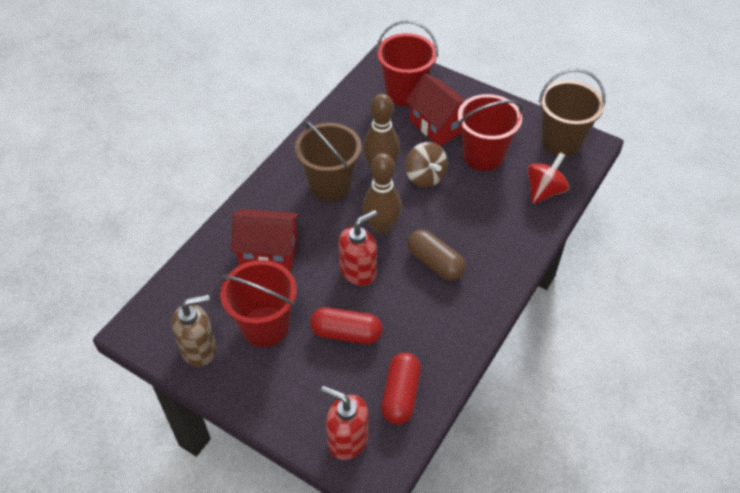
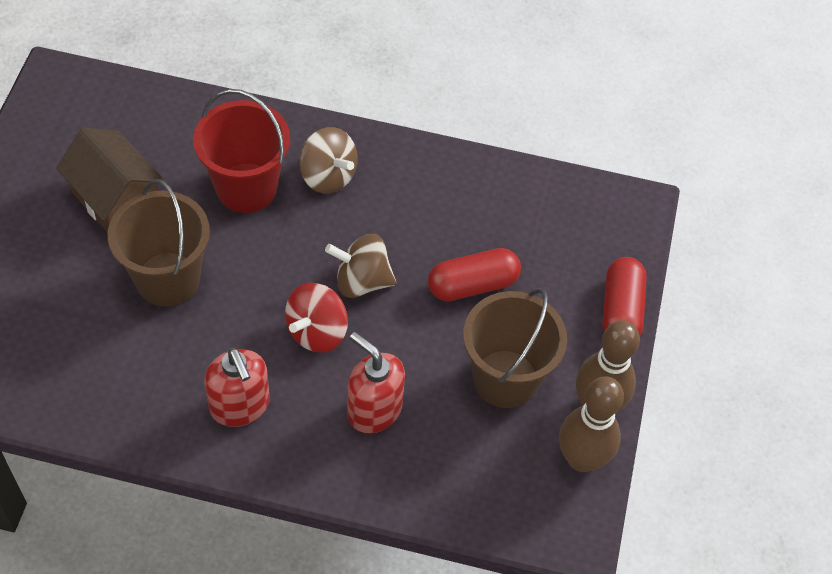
brown capsule: 1 -> 0
brown house: 0 -> 1
brown soap dispenser: 1 -> 0
brown spinning top: 1 -> 2
red bucket: 3 -> 1
red house: 2 -> 0

